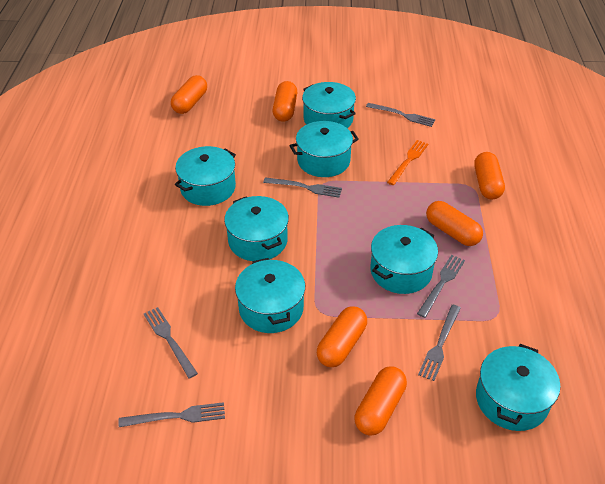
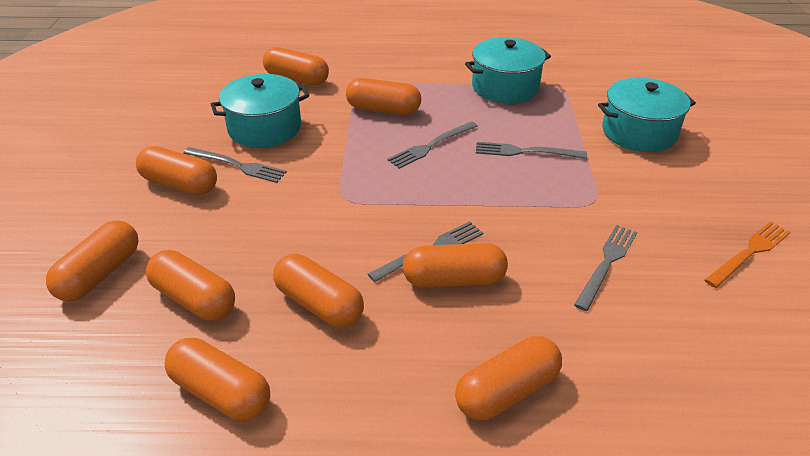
grey fork: 6 -> 5
orange capsule: 6 -> 9
turquoise pot: 7 -> 3

